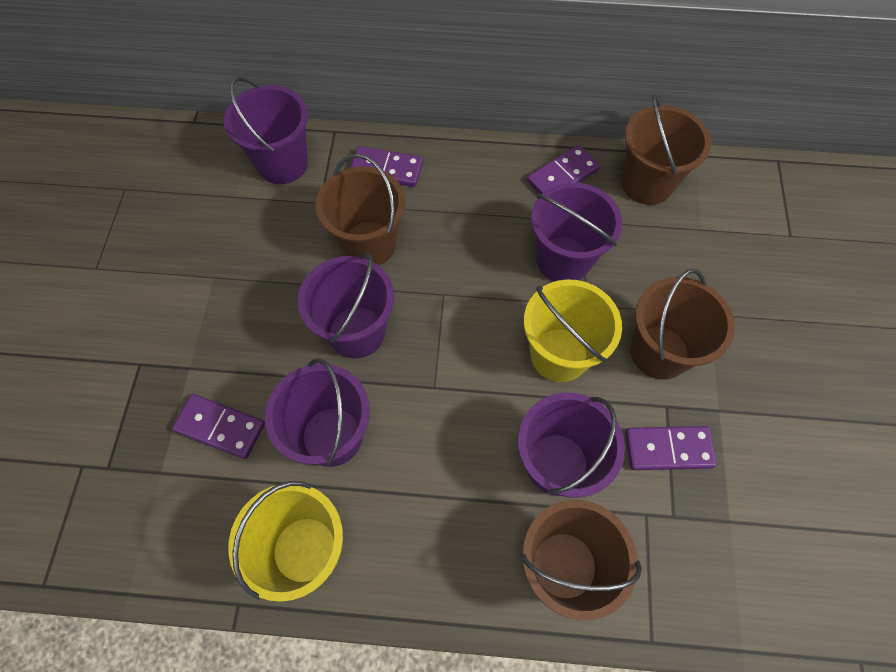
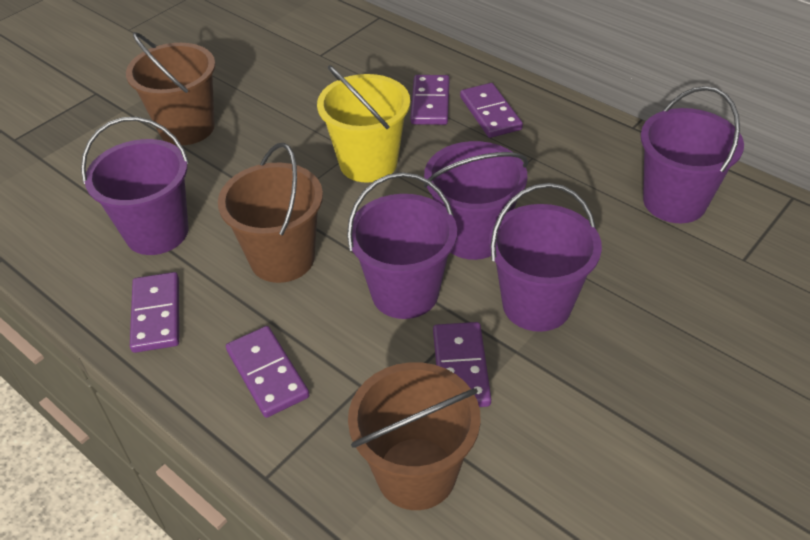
brown bucket: 4 -> 3
purple domino: 4 -> 5
yellow bucket: 2 -> 1

